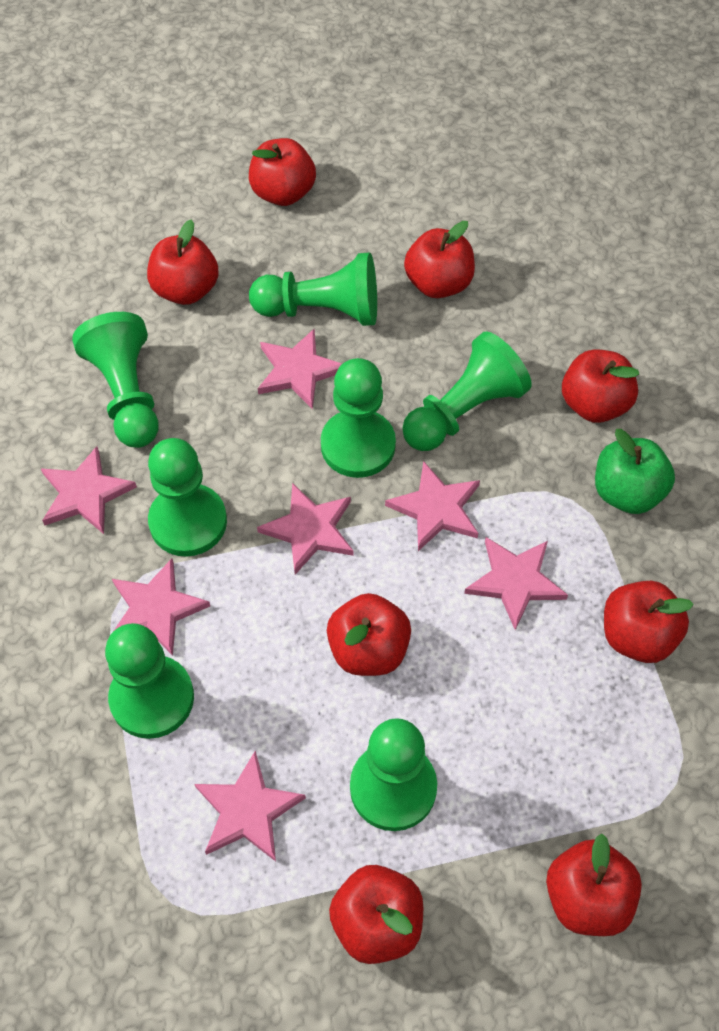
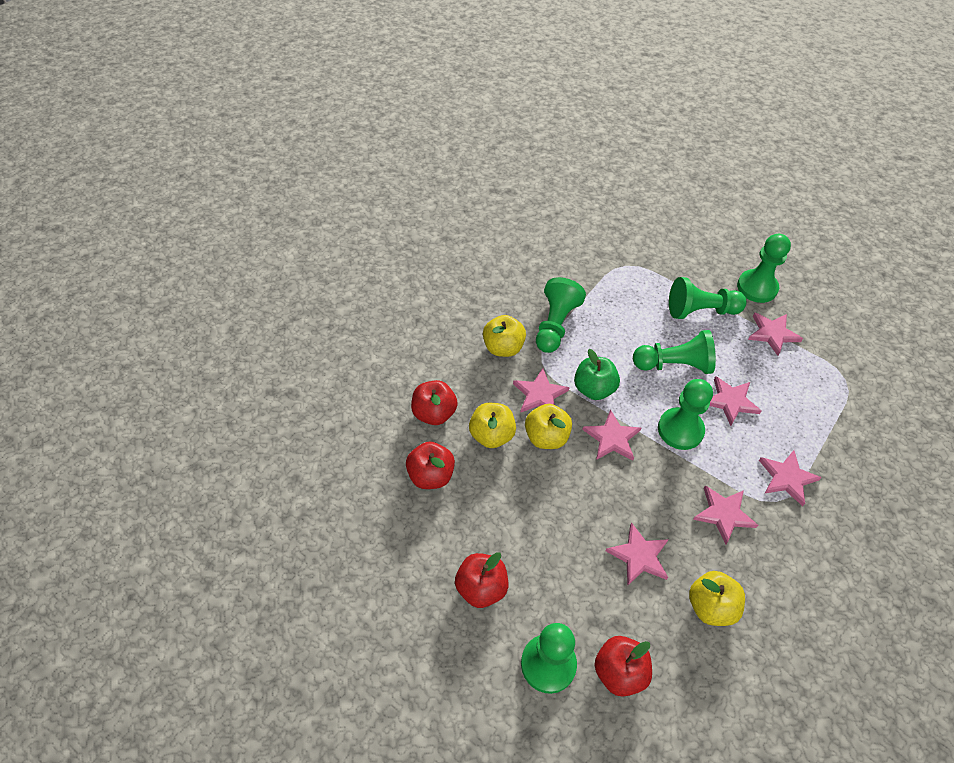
green pawn: 7 -> 6
red apple: 8 -> 4
yellow apple: 0 -> 4

